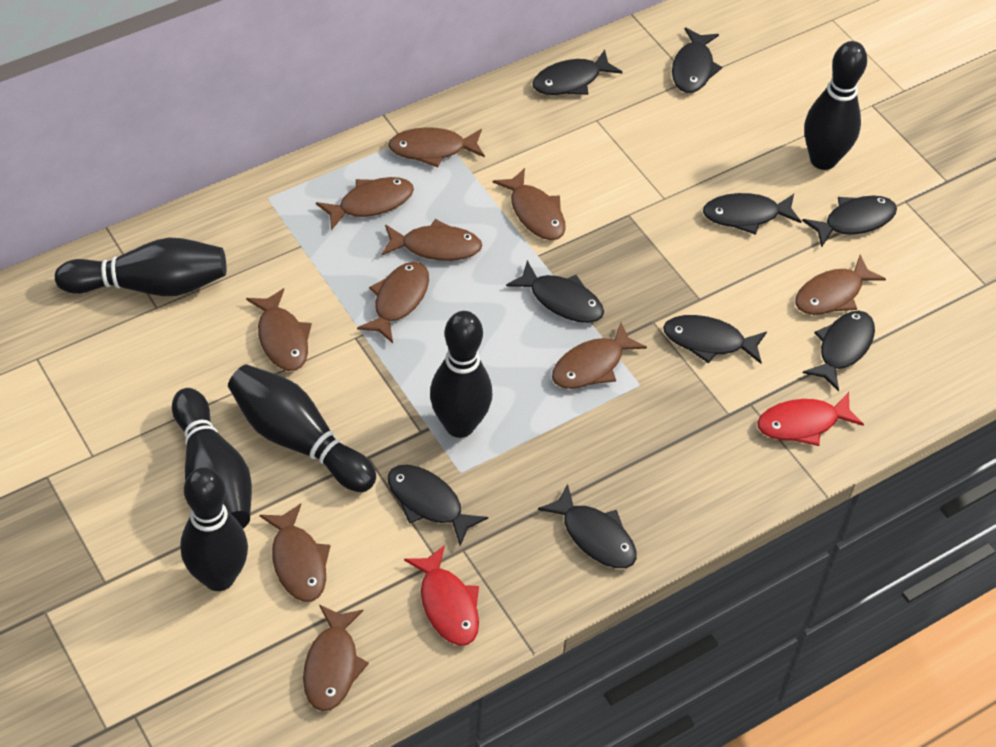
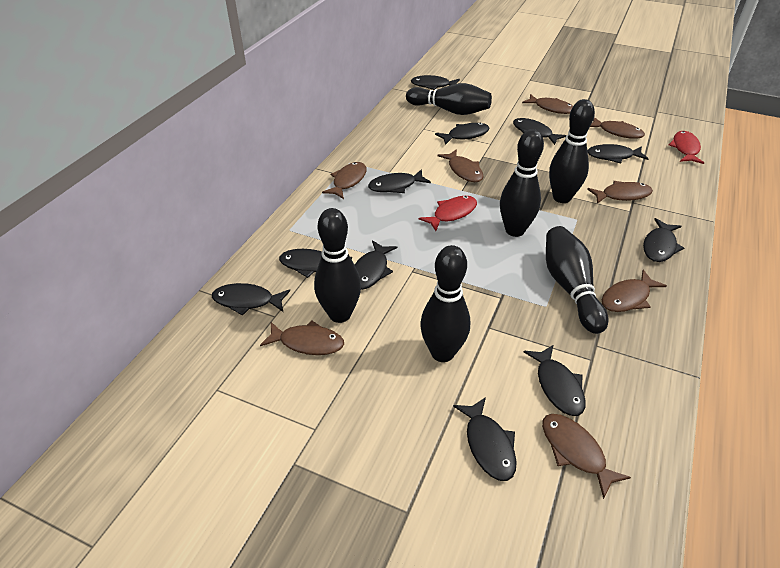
black fish: 9 -> 11
brown fish: 10 -> 8

